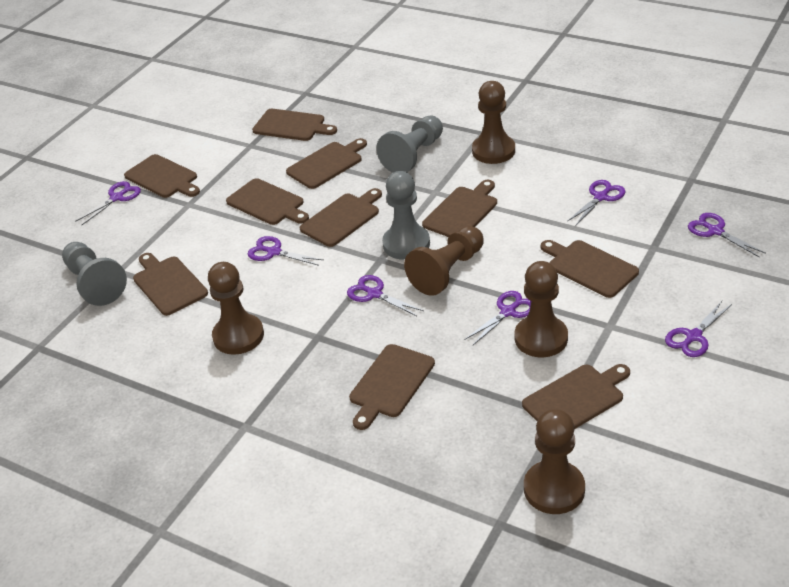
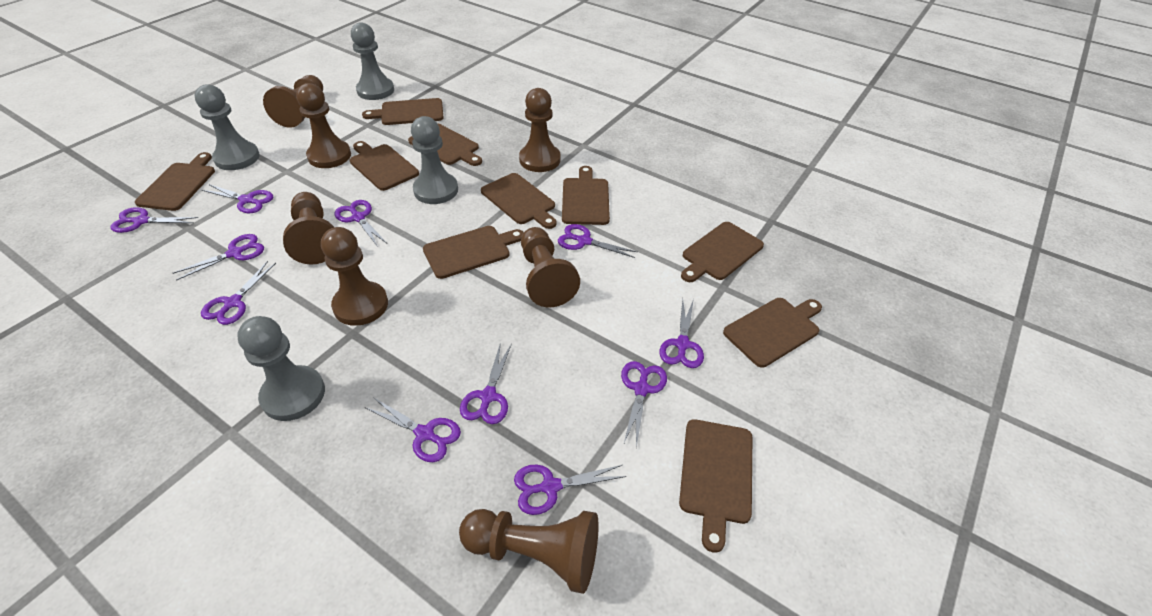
brown pawn: 5 -> 7
grey pawn: 3 -> 4
purple scissors: 7 -> 11

